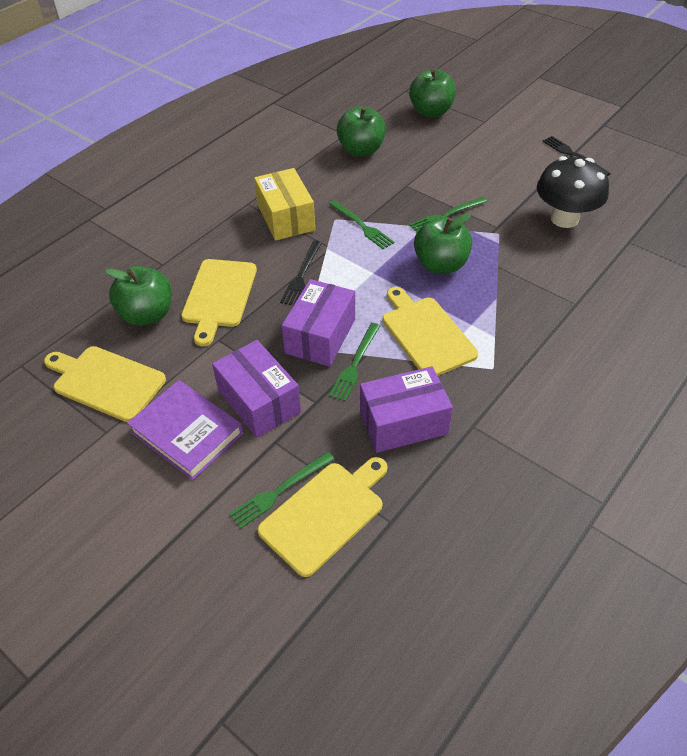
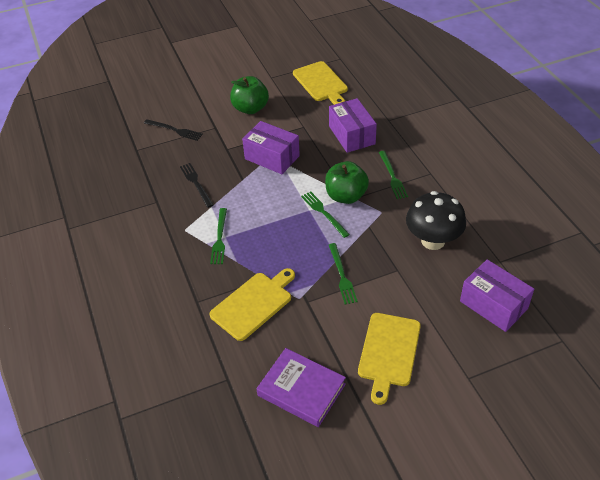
green apple: 4 -> 2
yellow box: 1 -> 0
yellow cutting board: 4 -> 3

